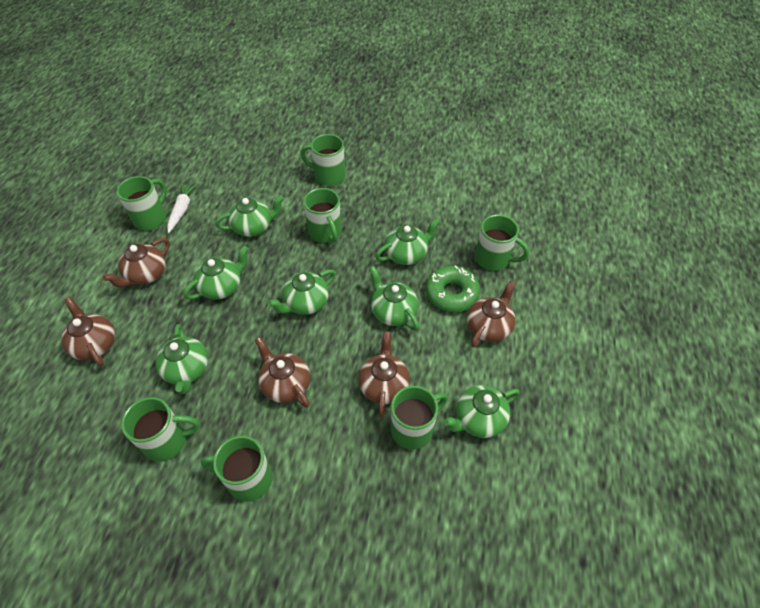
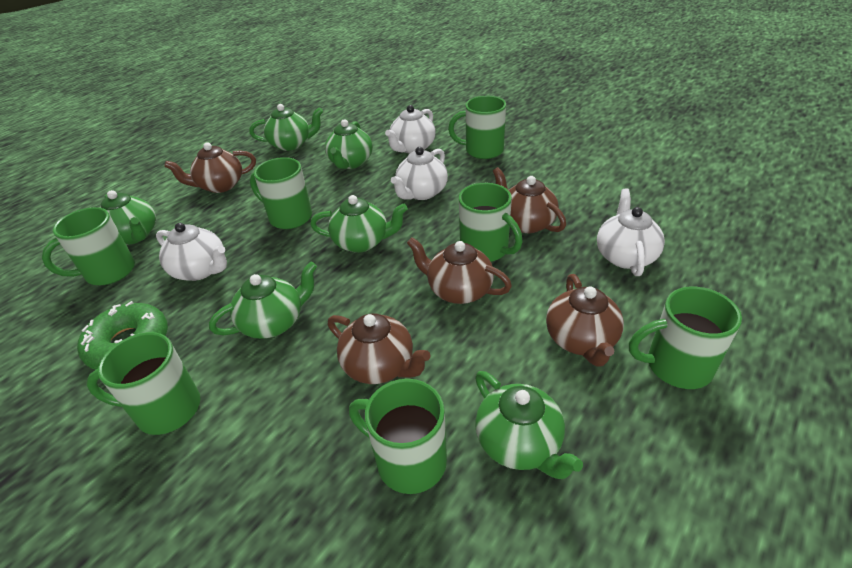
green teapot: 7 -> 6
white carrot: 1 -> 0
white teapot: 0 -> 4

